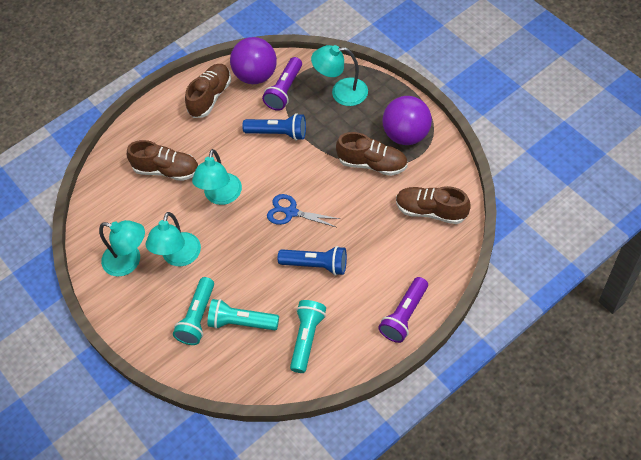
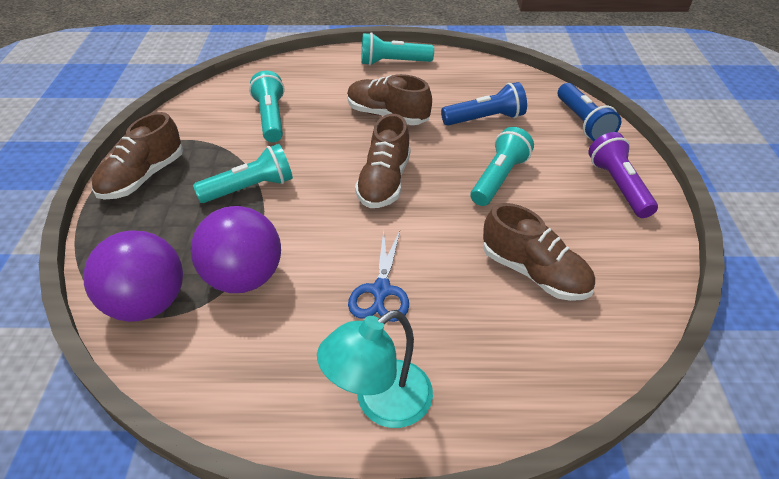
purple flashlight: 2 -> 1
turquoise flashlight: 3 -> 4
turquoise lamp: 4 -> 1

